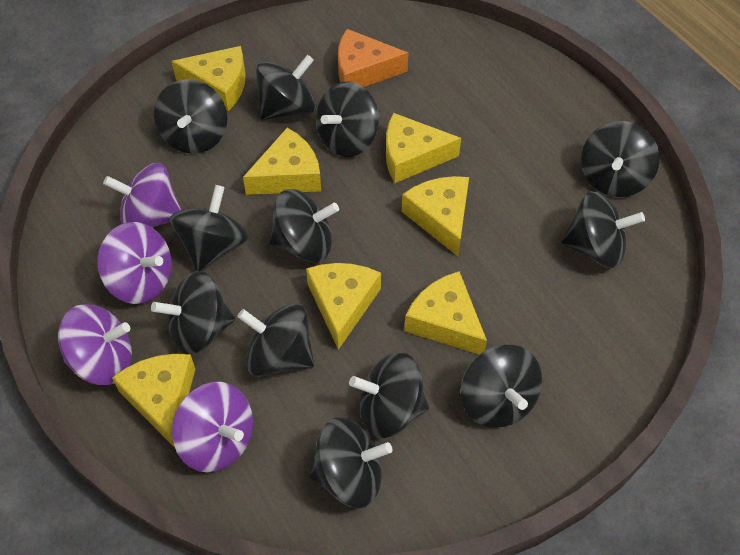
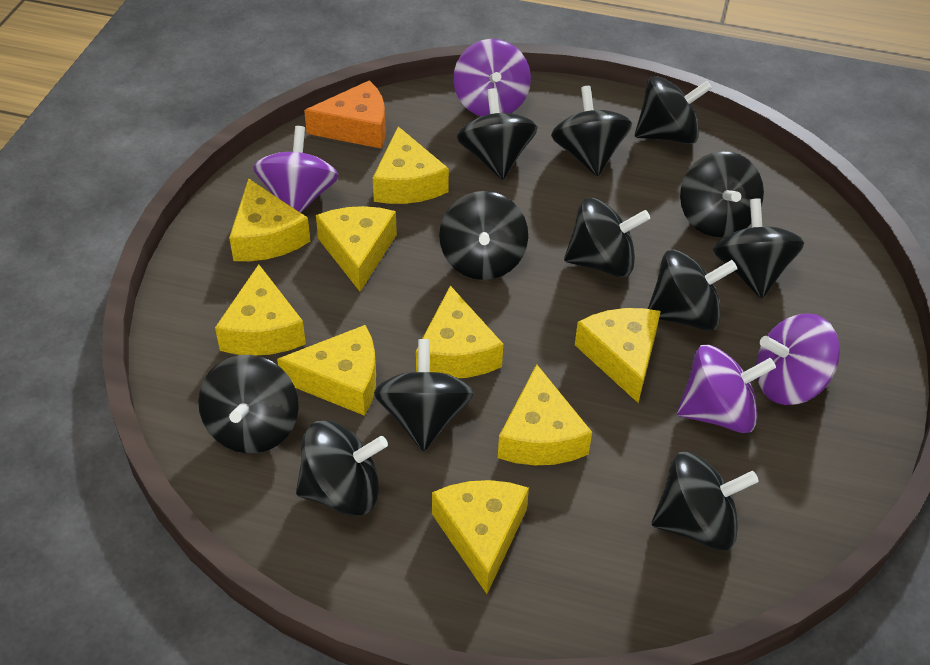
yellow cheese: 7 -> 9

